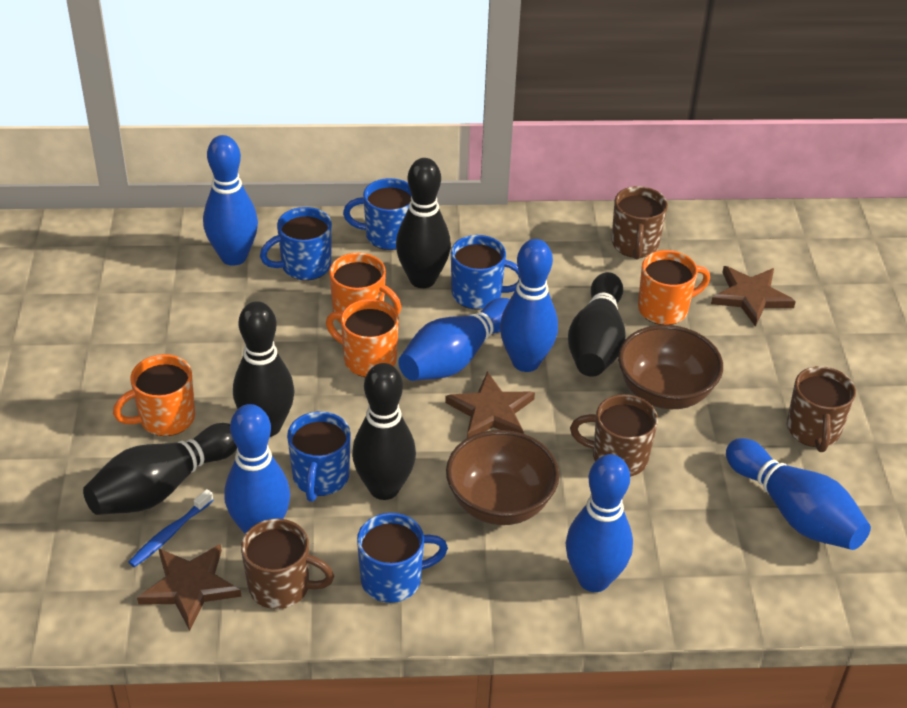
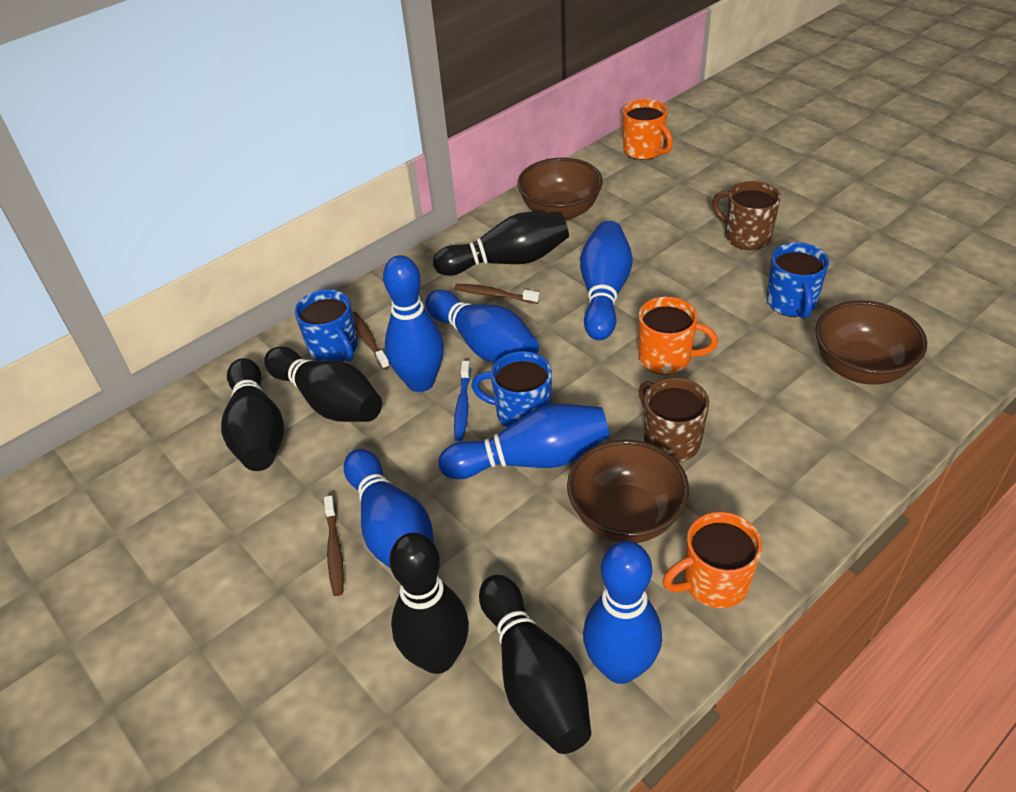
blue mug: 5 -> 3
brown bowl: 2 -> 3
brown mug: 4 -> 2
brown star: 3 -> 0
brown toothbrush: 0 -> 3
orange mug: 4 -> 3

